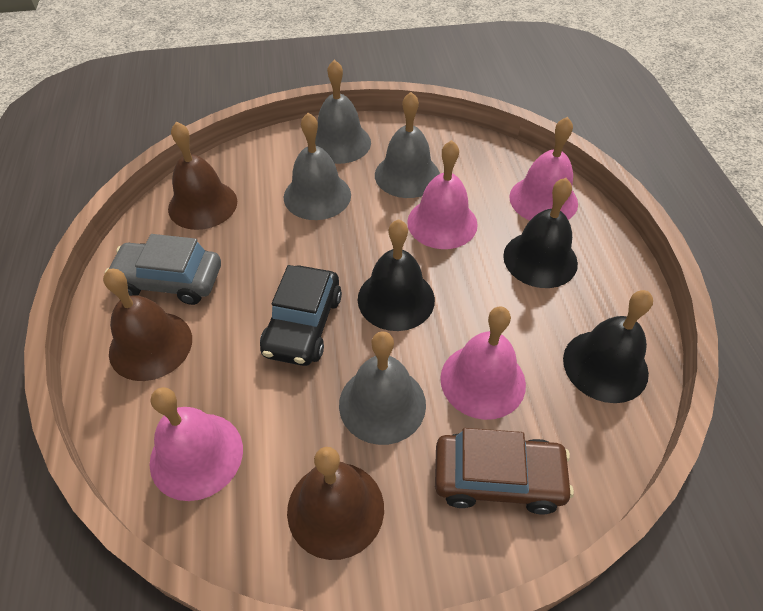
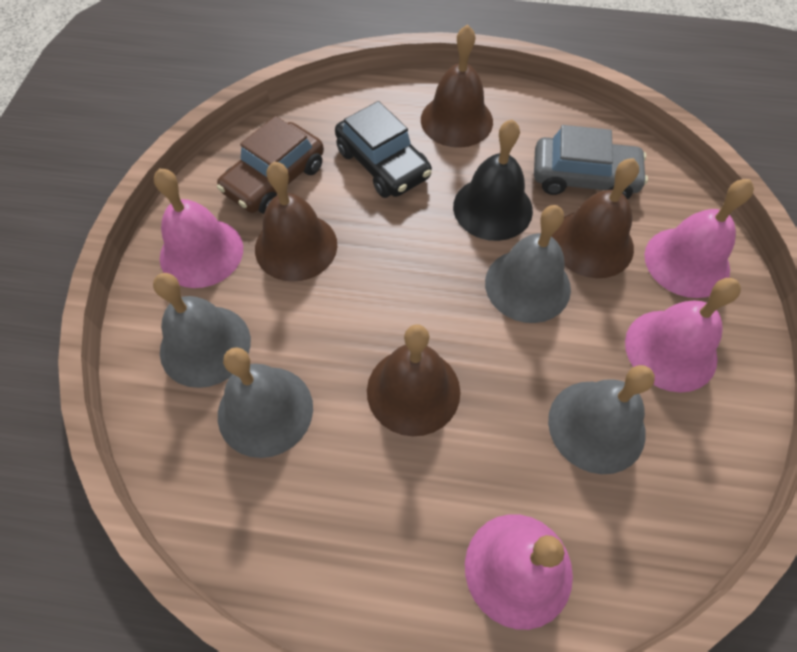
black bell: 3 -> 1
brown bell: 3 -> 4

